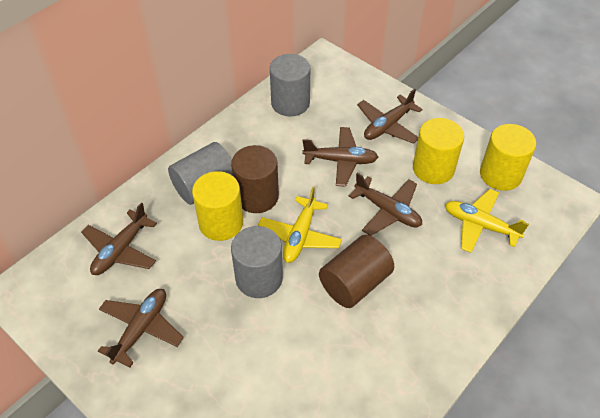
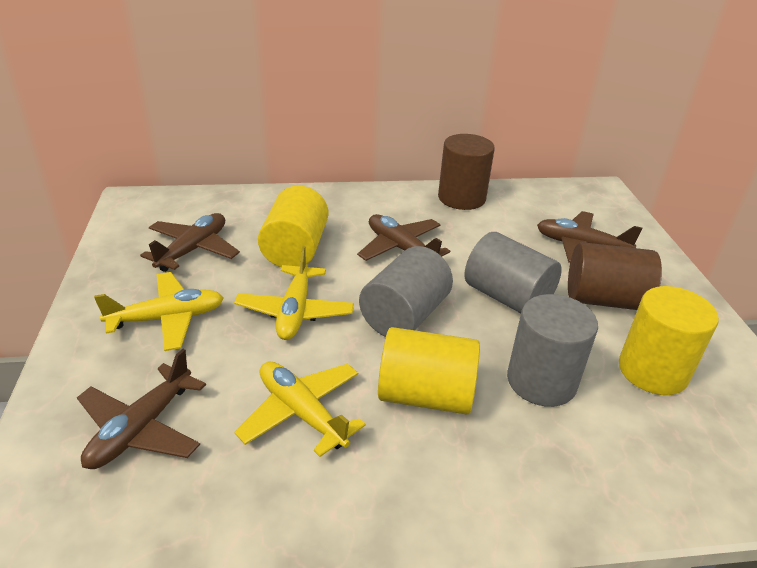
brown plane: 5 -> 4
yellow plane: 2 -> 3

